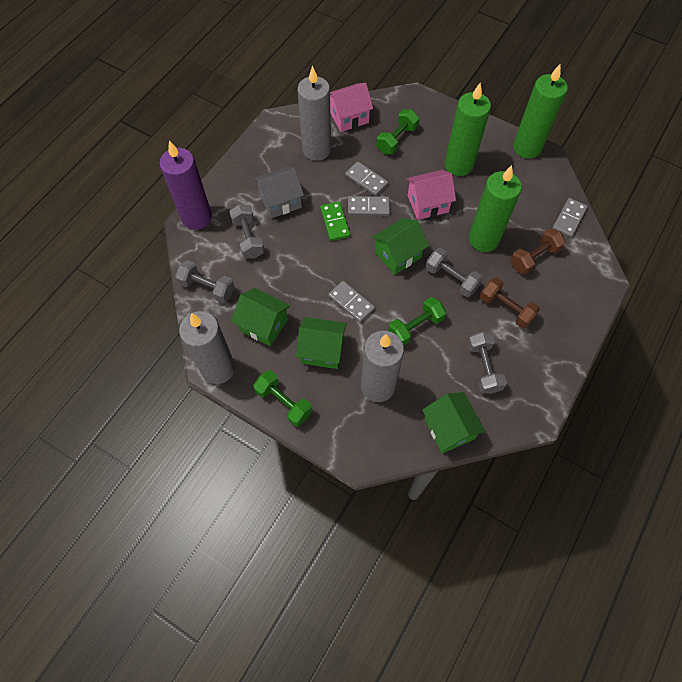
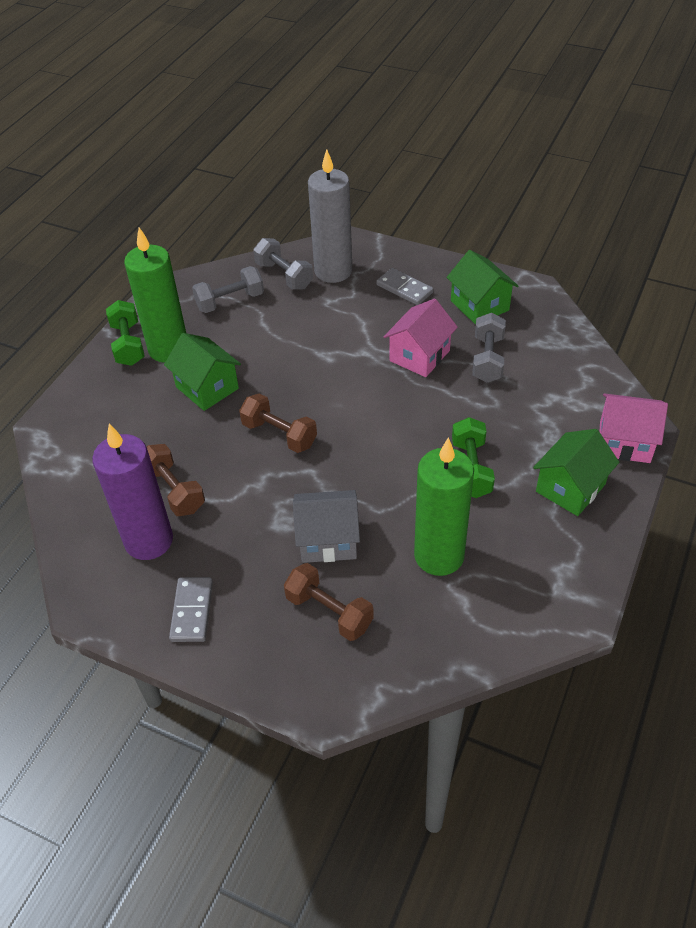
brown dumbbell: 2 -> 3
green candle: 3 -> 2
green domino: 1 -> 0
green dumbbell: 3 -> 2
green house: 4 -> 3
grey candle: 3 -> 1
grey domino: 4 -> 2
grey dumbbell: 4 -> 3

